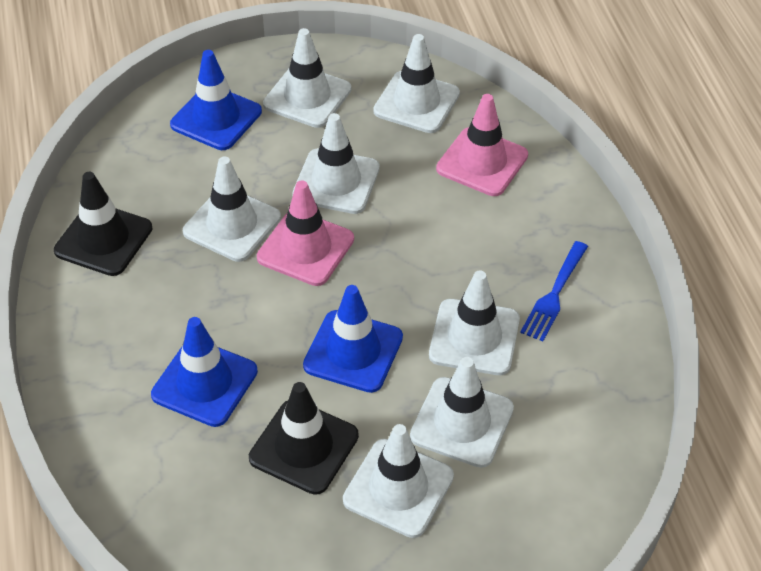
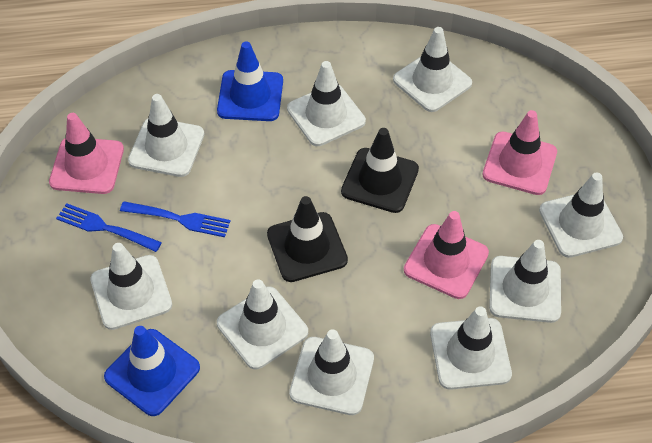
blue fork: 1 -> 2
blue traffic cone: 3 -> 2
pink traffic cone: 2 -> 3
white traffic cone: 7 -> 9

